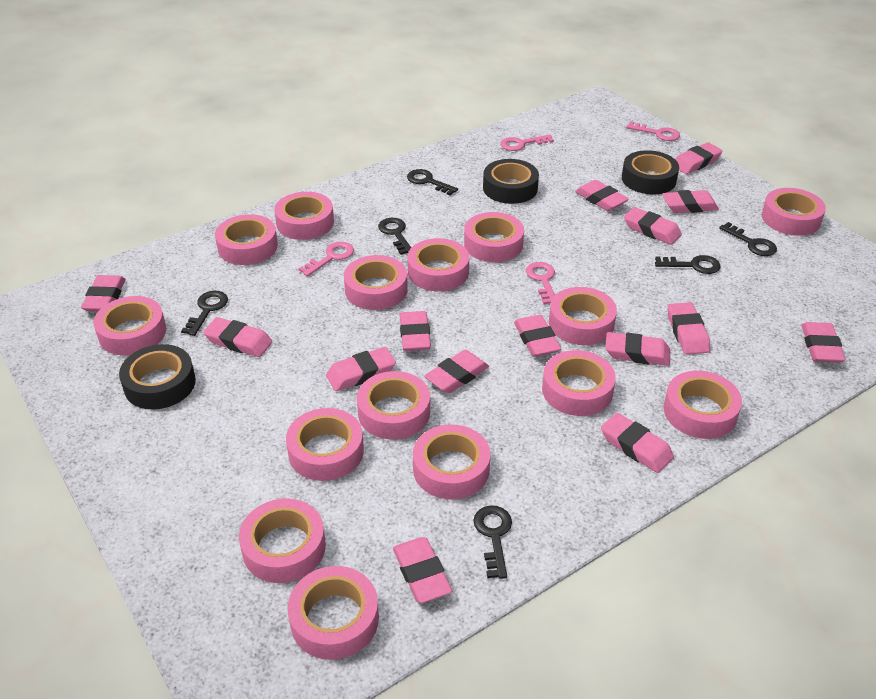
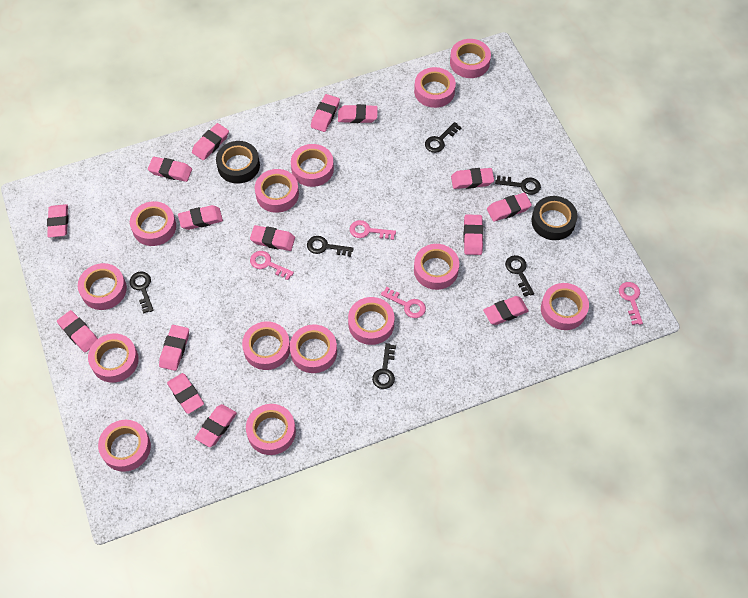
black tape: 3 -> 2
pink tape: 15 -> 14

